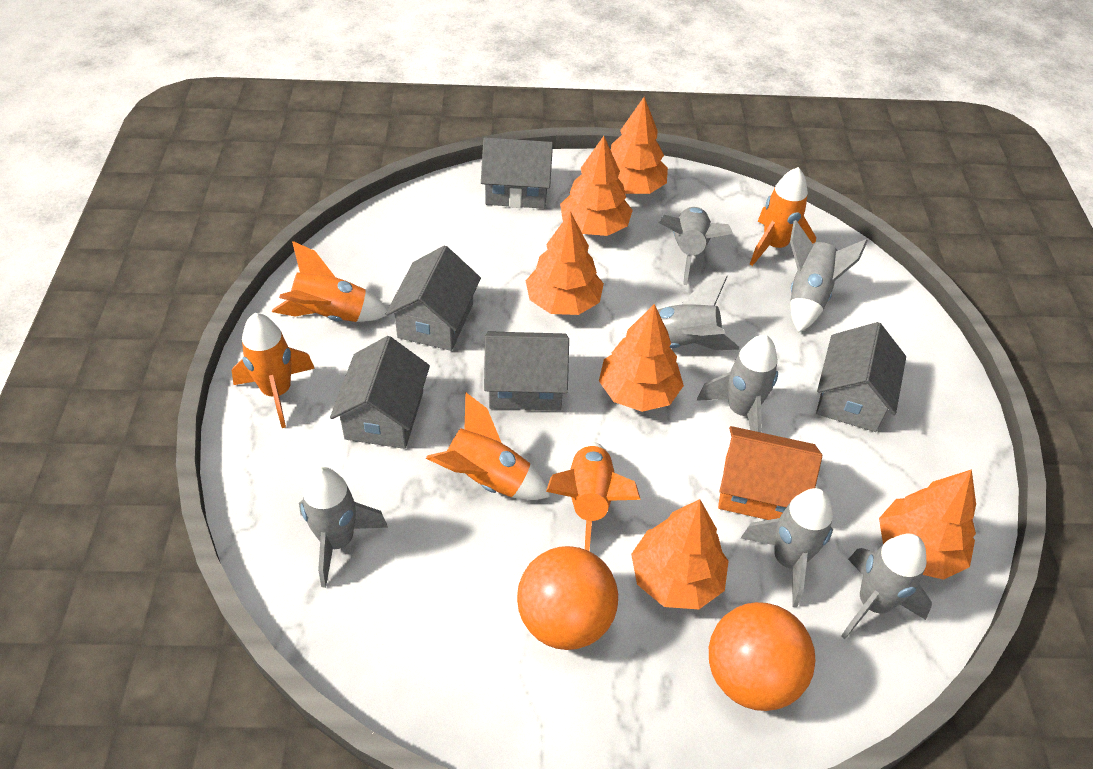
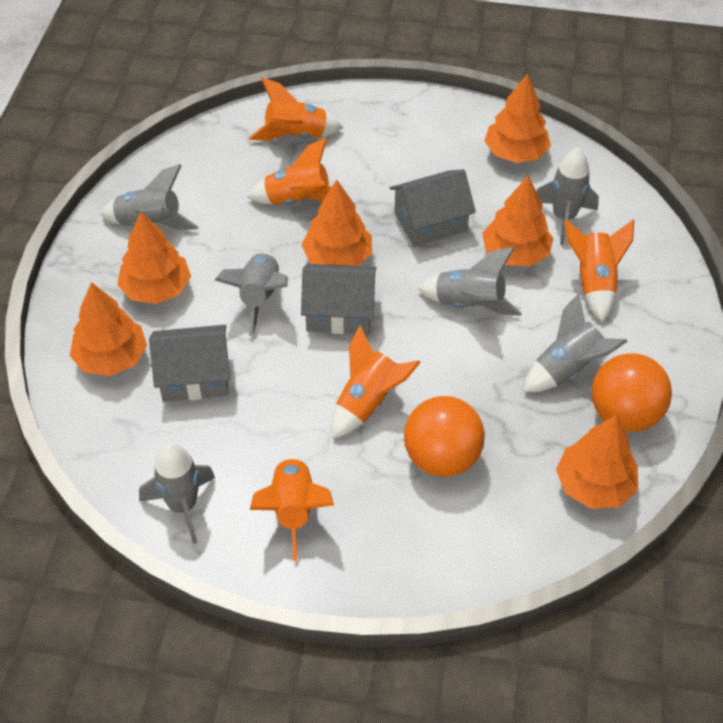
grey house: 5 -> 3
grey rocket: 7 -> 6
orange house: 1 -> 0

